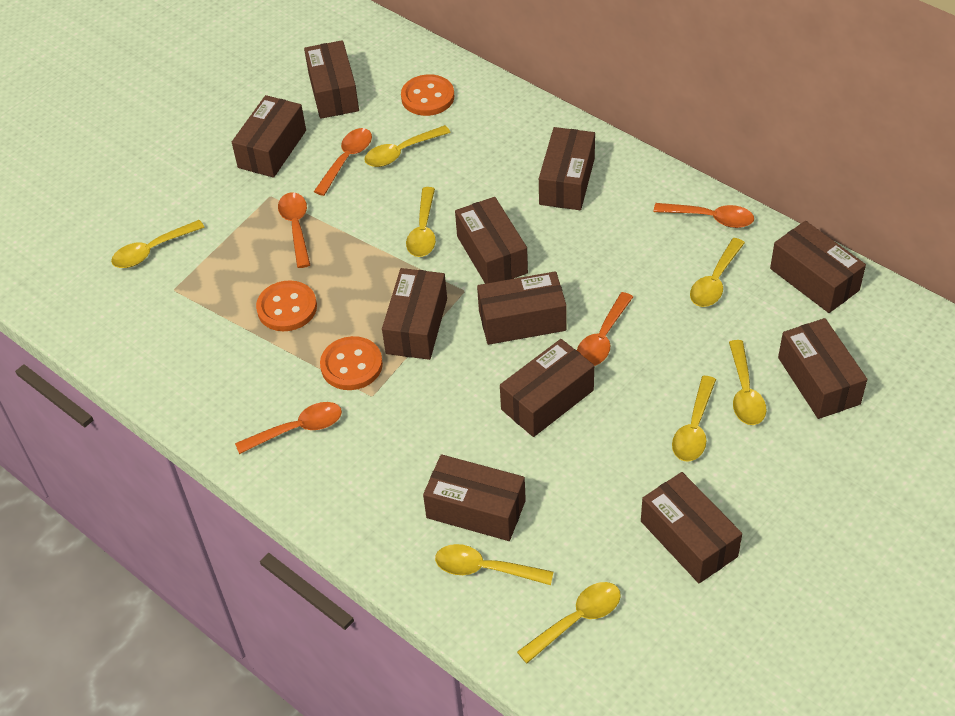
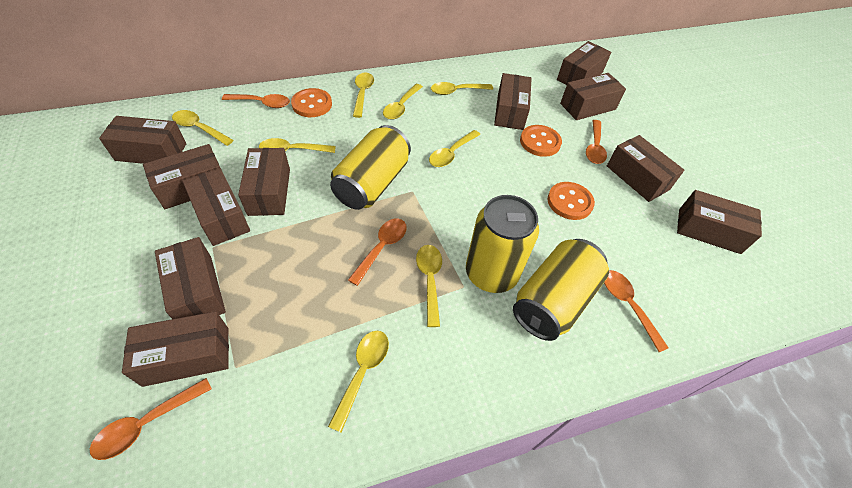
yellow can: 0 -> 3

